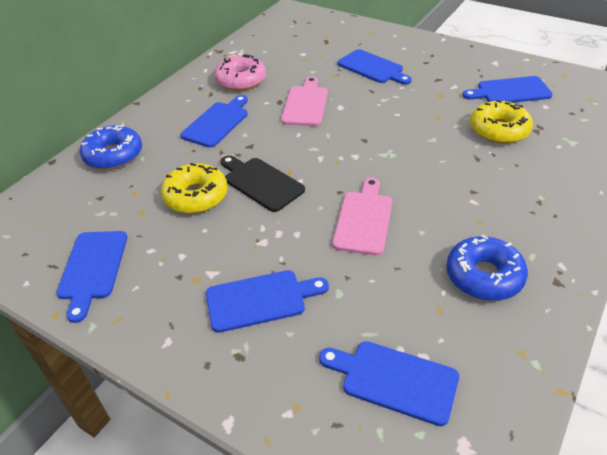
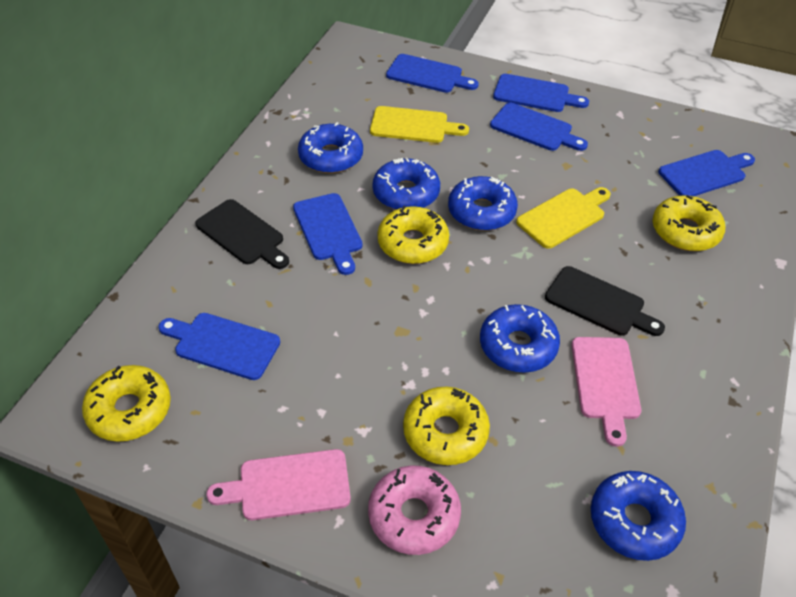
black cutting board: 1 -> 2
blue donut: 2 -> 5
yellow cutting board: 0 -> 2
yellow donut: 2 -> 4

